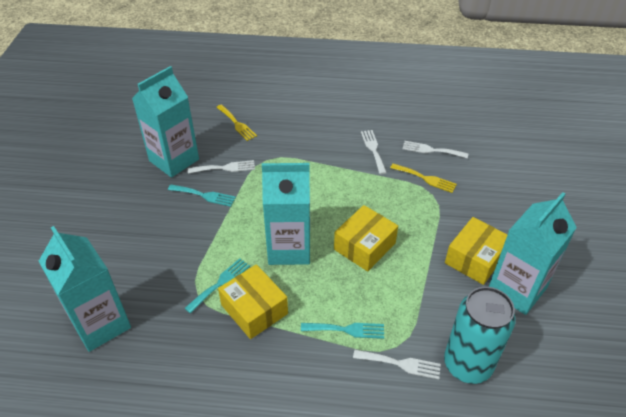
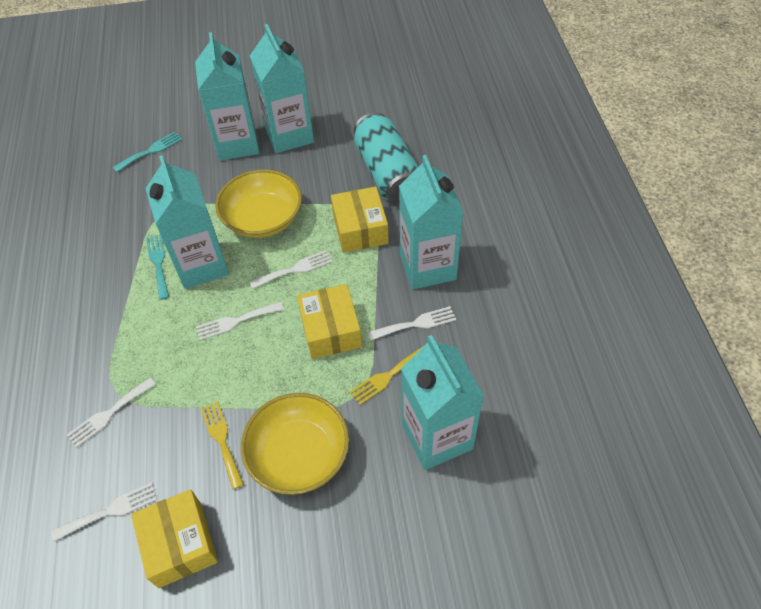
turquoise carton: 4 -> 5
turquoise fork: 3 -> 2
white fork: 4 -> 5
yellow bowl: 0 -> 2

